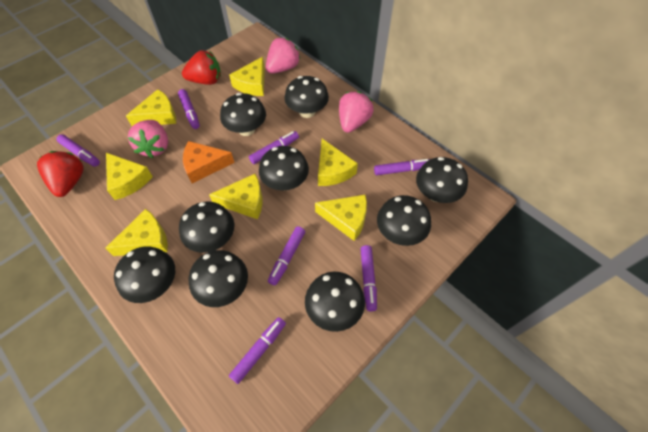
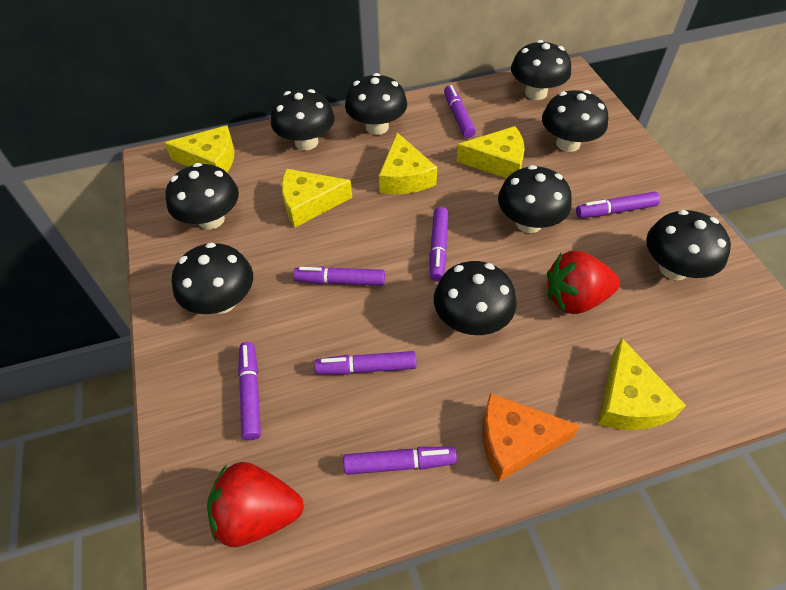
pink strawberry: 3 -> 0
yellow cheese: 7 -> 5

